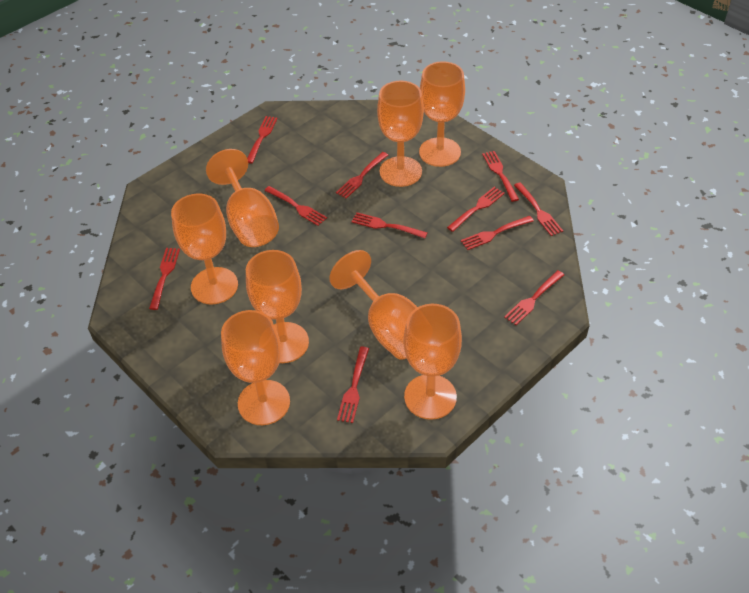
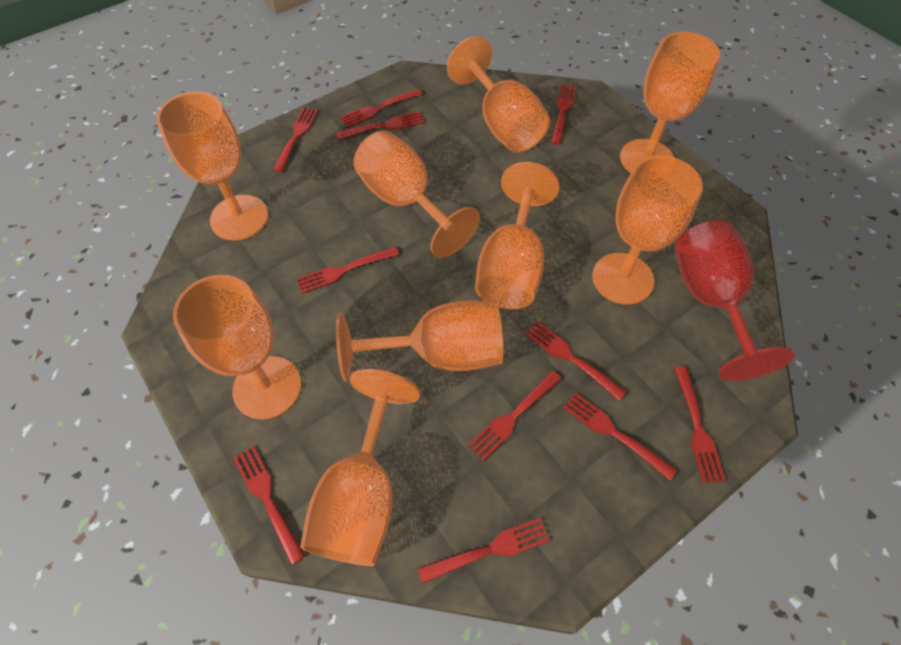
orange goblet: 8 -> 9
red goblet: 0 -> 1

